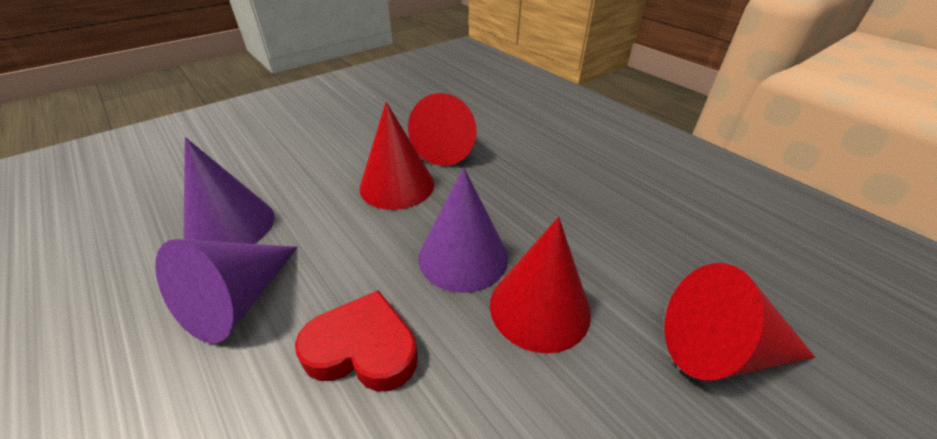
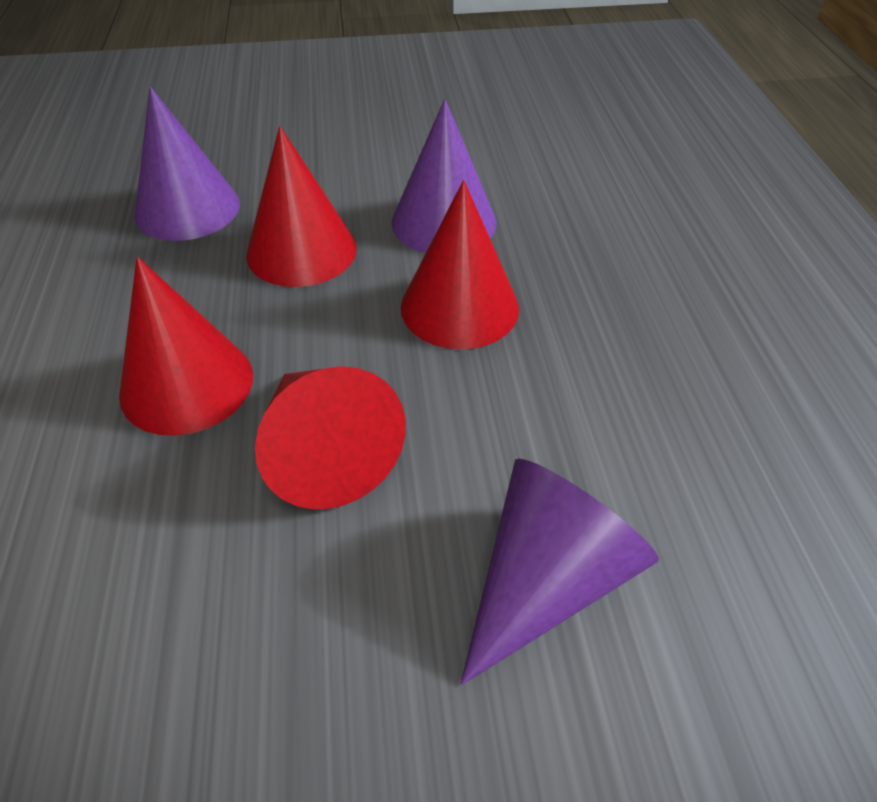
red heart: 1 -> 0

